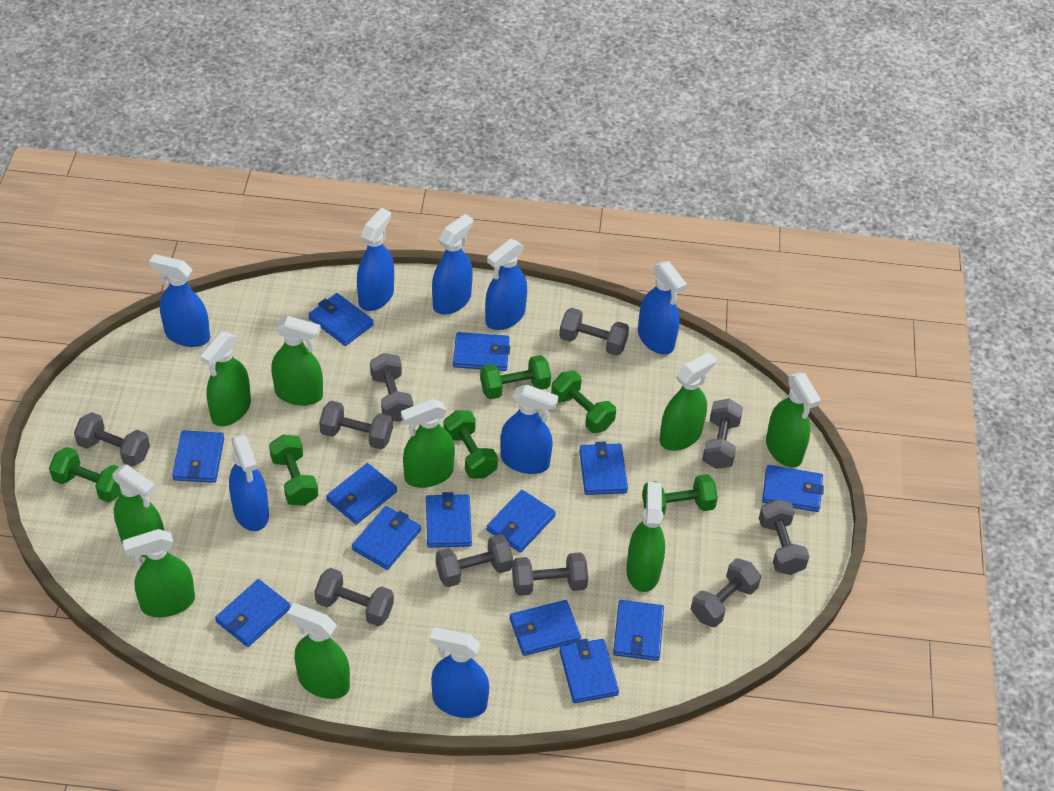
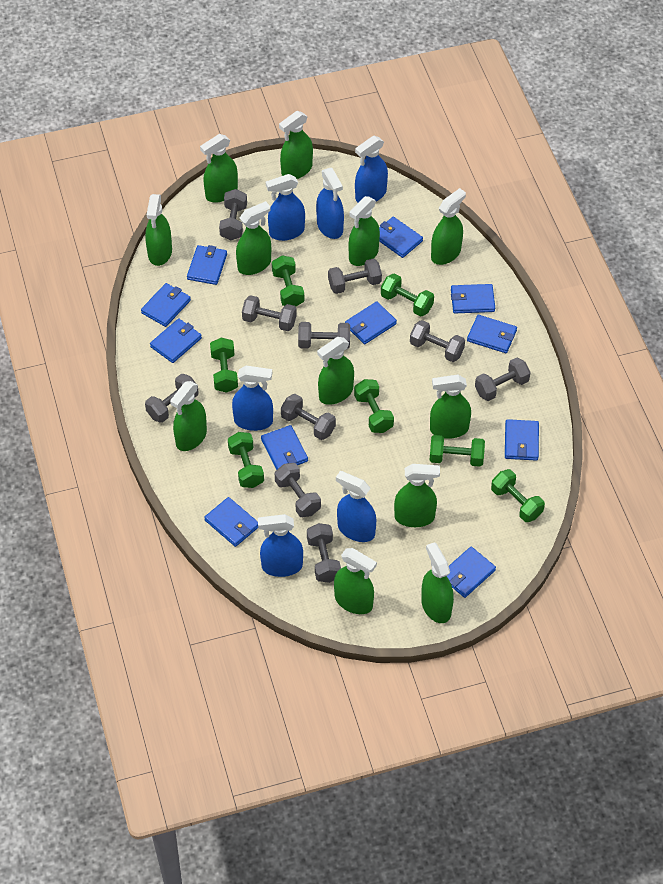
blue spray bottle: 8 -> 6
blue wallet: 13 -> 11
green dumbbell: 6 -> 7
green spray bottle: 9 -> 12

